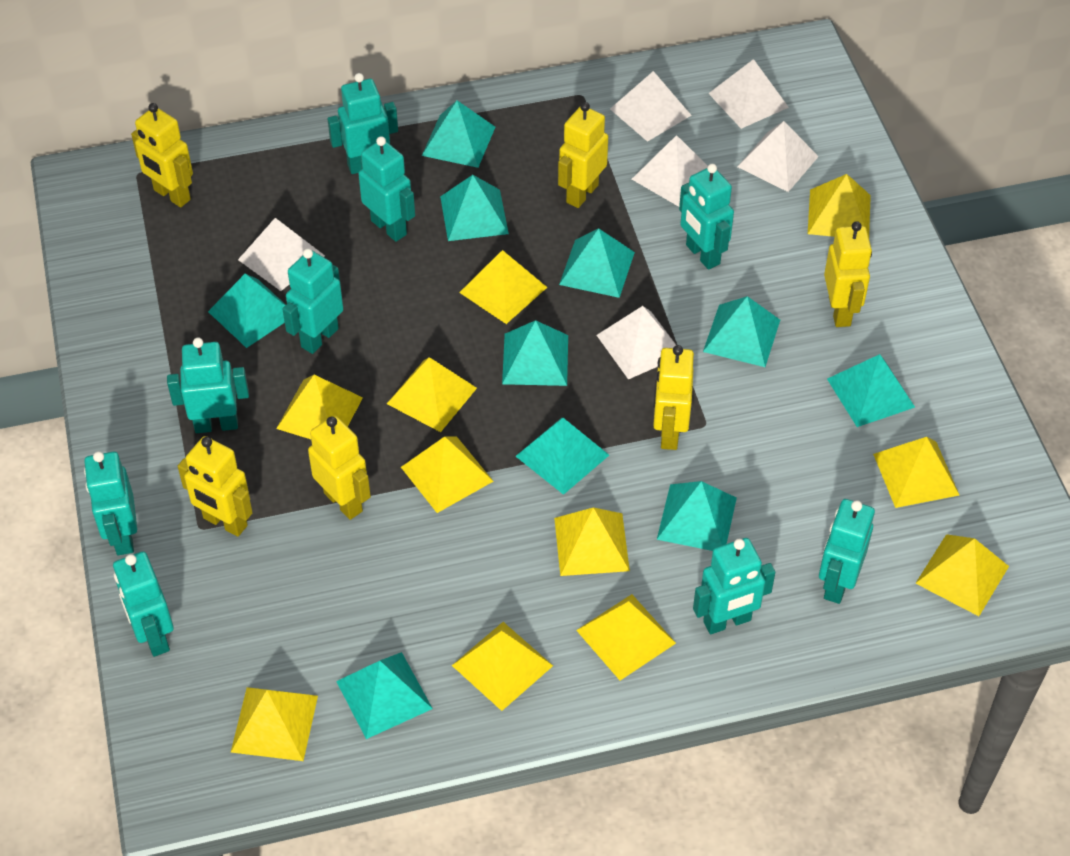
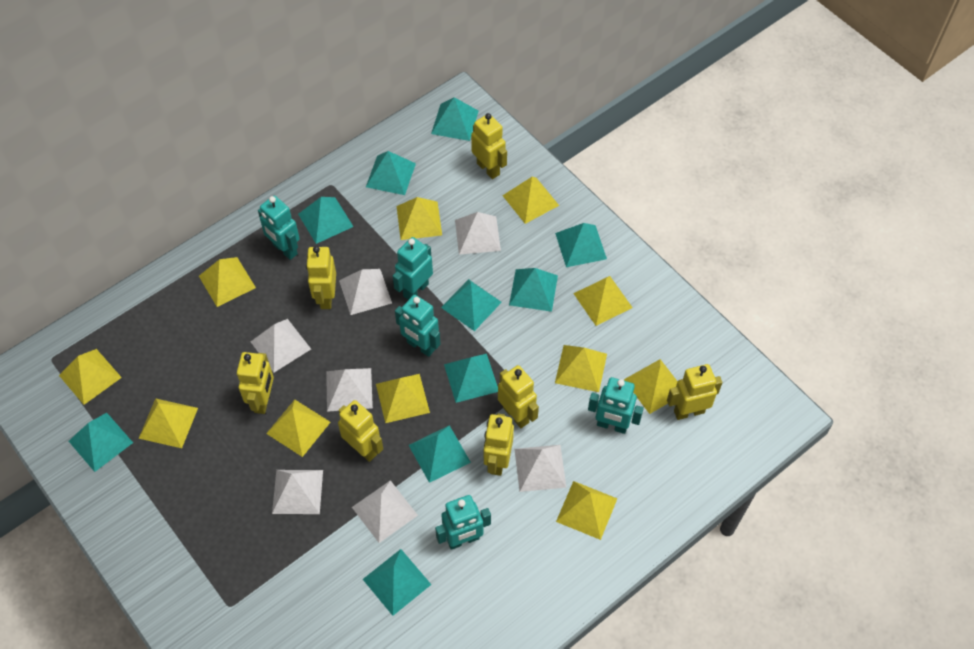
turquoise robot: 9 -> 5
white pyramid: 6 -> 7
yellow robot: 6 -> 7

